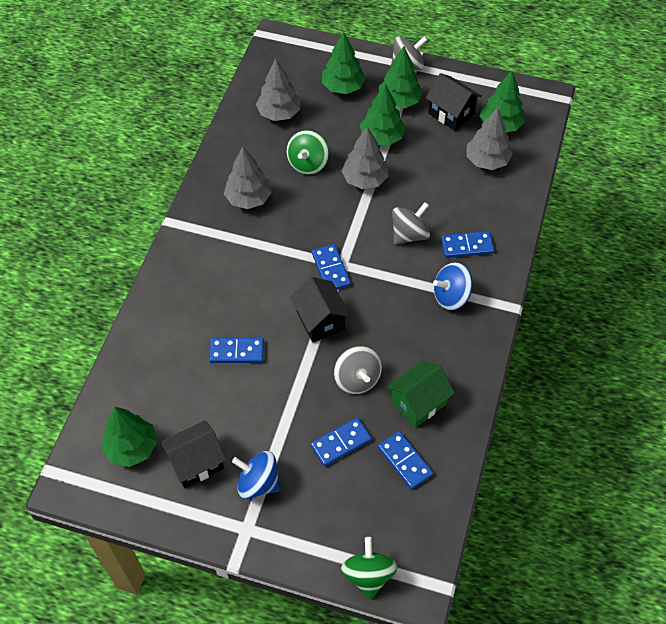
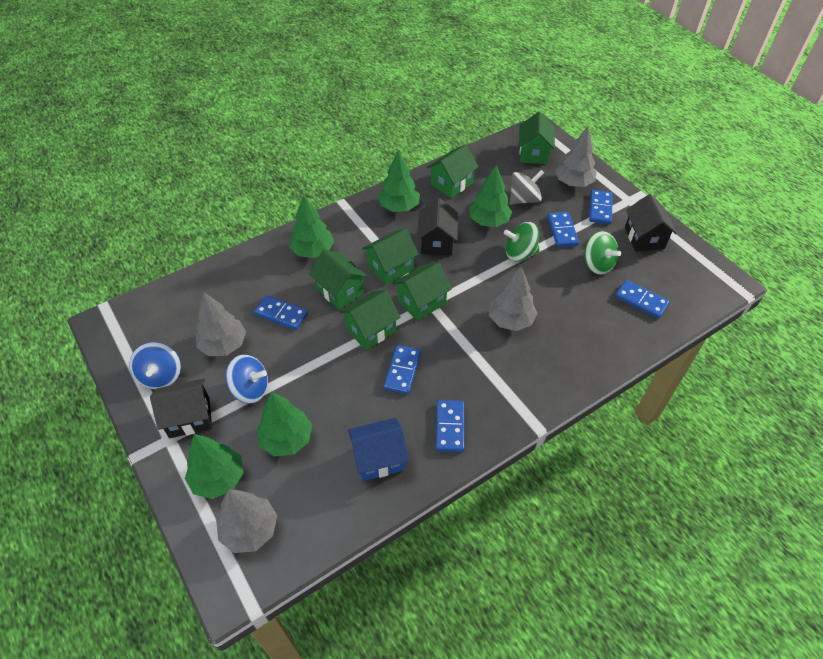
blue domino: 5 -> 6
blue house: 0 -> 1
green house: 1 -> 6
grey spinning top: 3 -> 1

